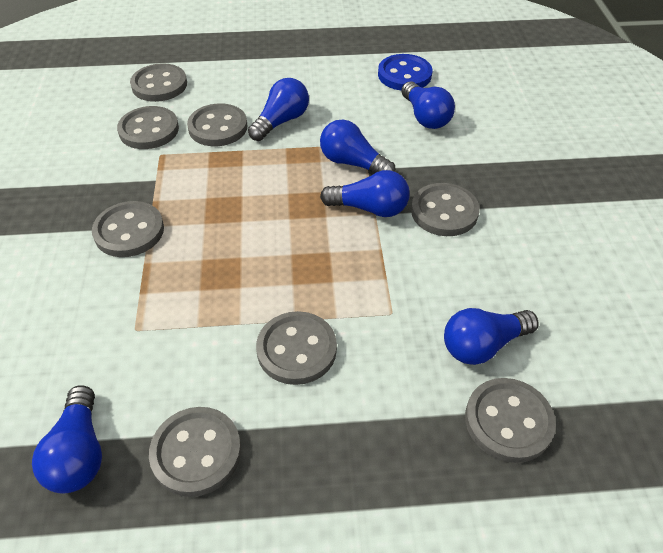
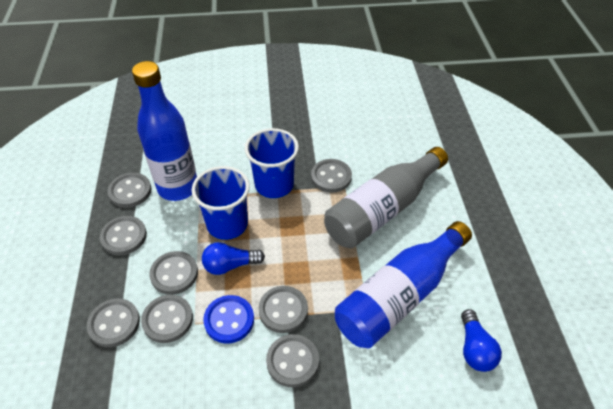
blue bottle: 0 -> 2
blue cup: 0 -> 2
blue light bulb: 6 -> 2
grey bottle: 0 -> 1

